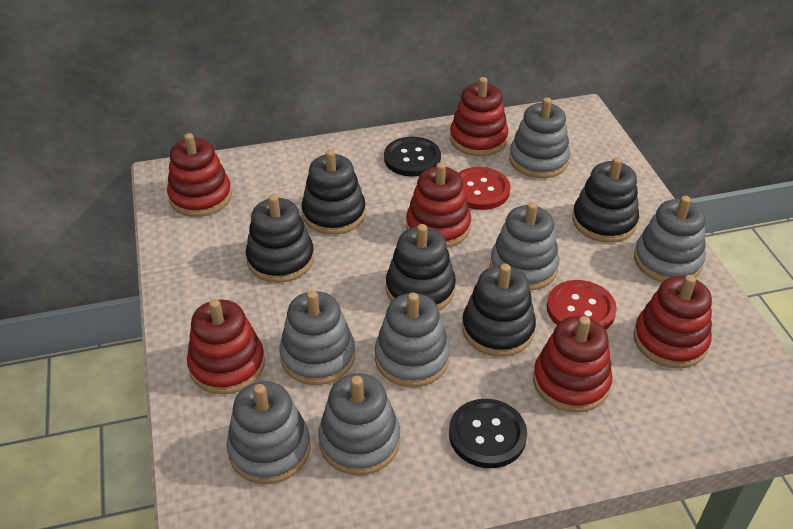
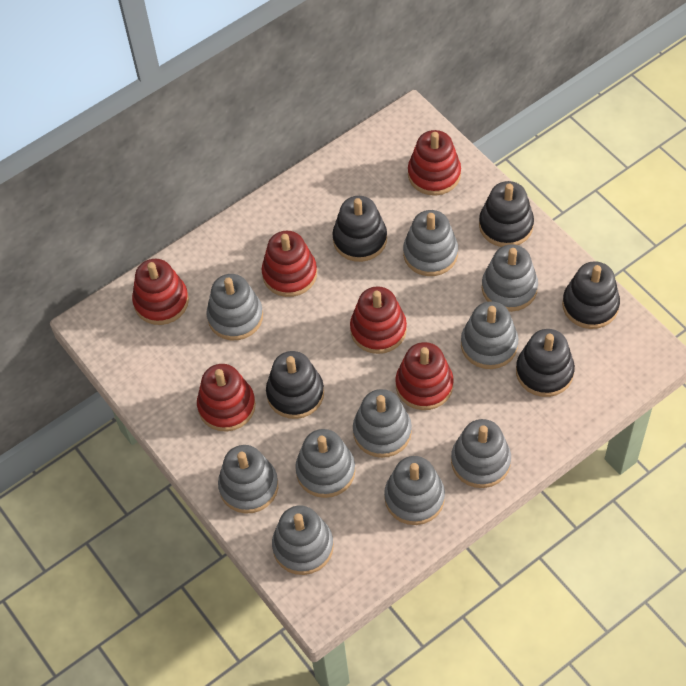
black button: 2 -> 0
grey stacking toy: 7 -> 10
red button: 2 -> 0

